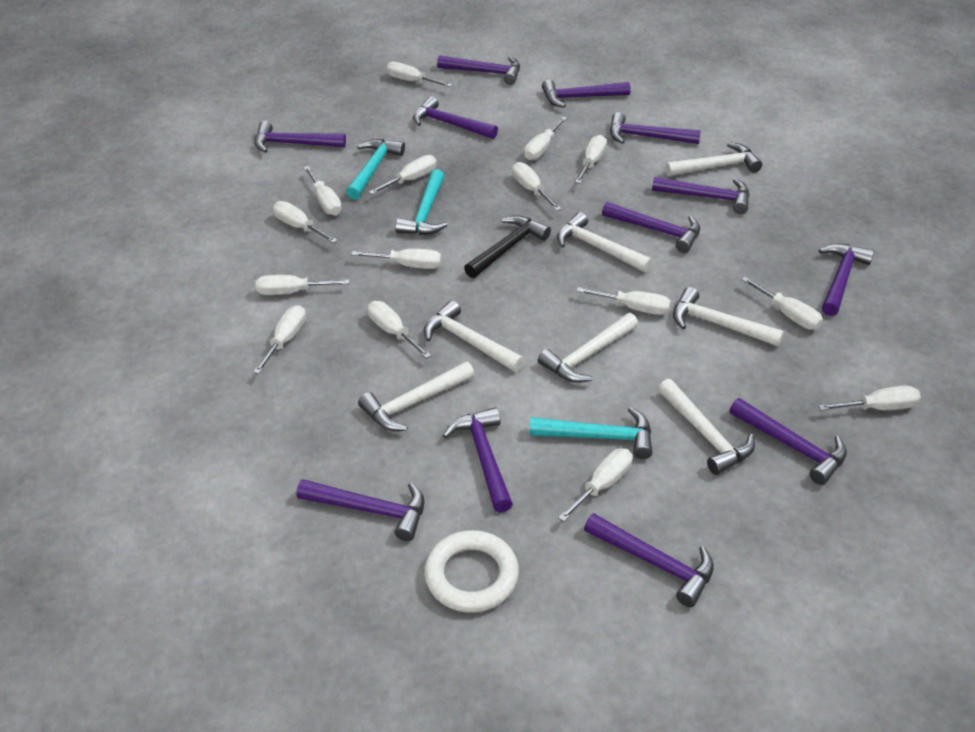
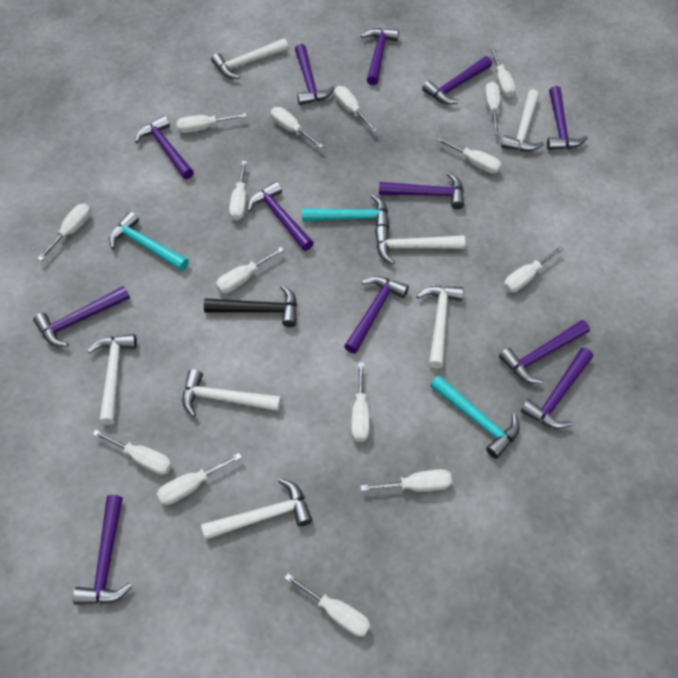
white ring: 1 -> 0

